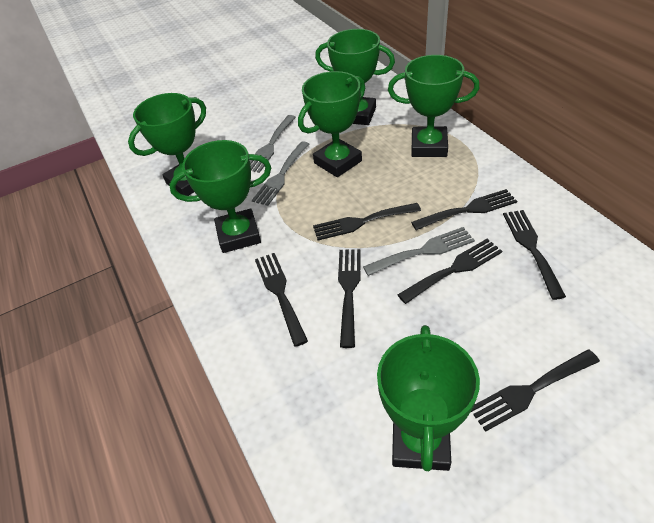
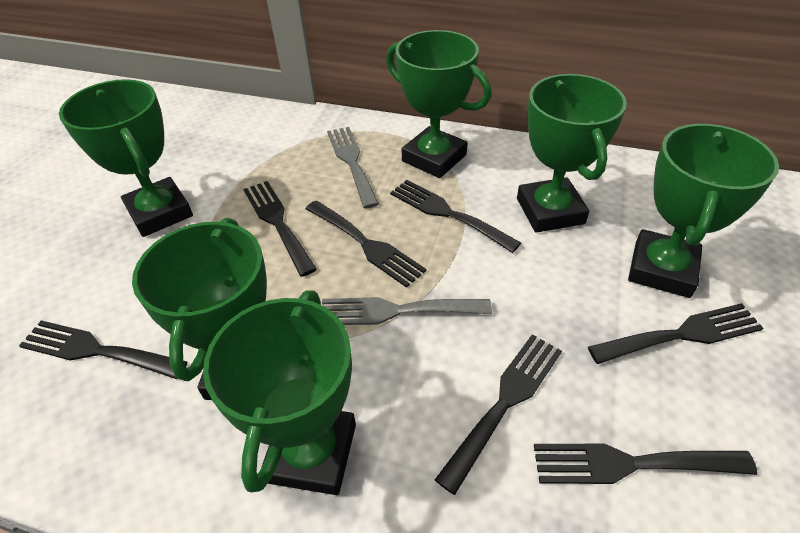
grey fork: 3 -> 2

